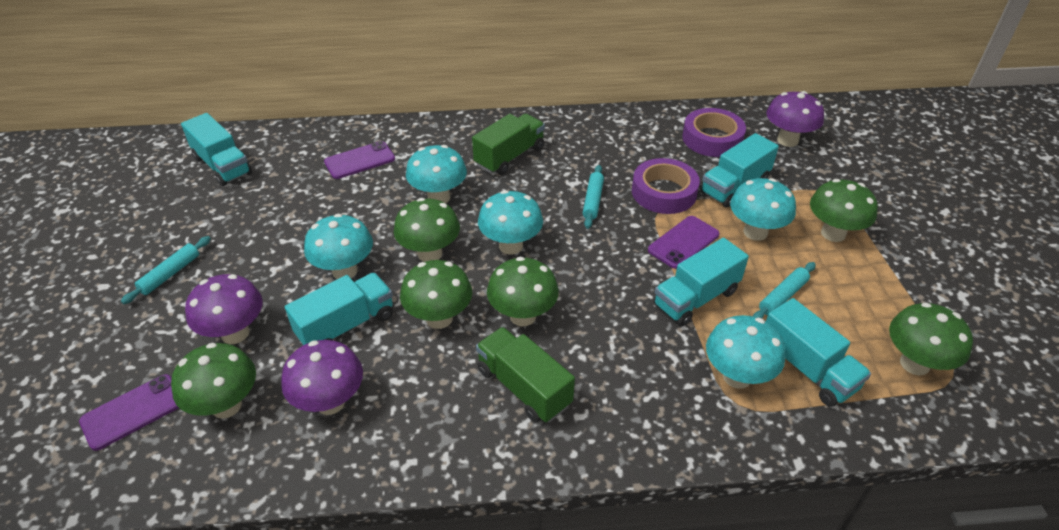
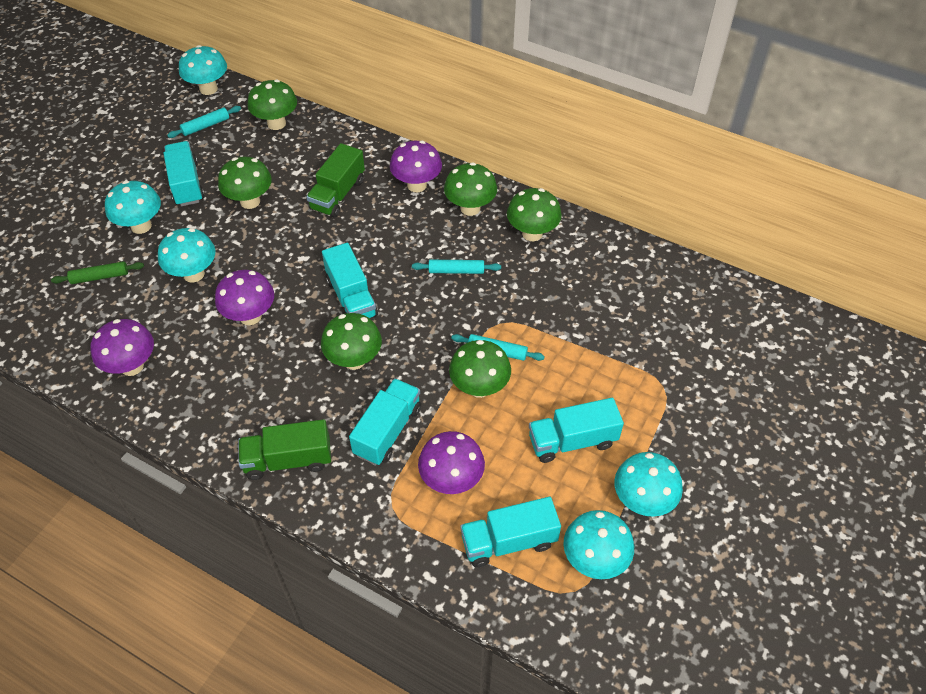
green rolling pin: 0 -> 1
purple mushroom: 3 -> 4
purple phone: 3 -> 0
purple tape: 2 -> 0

